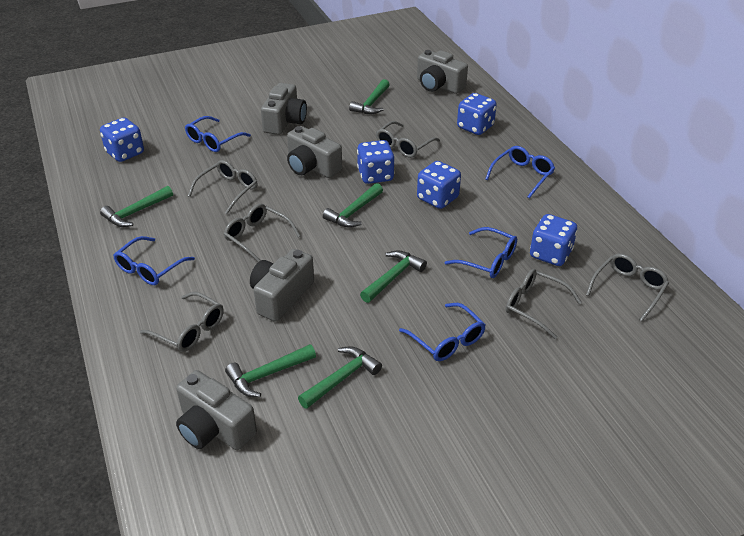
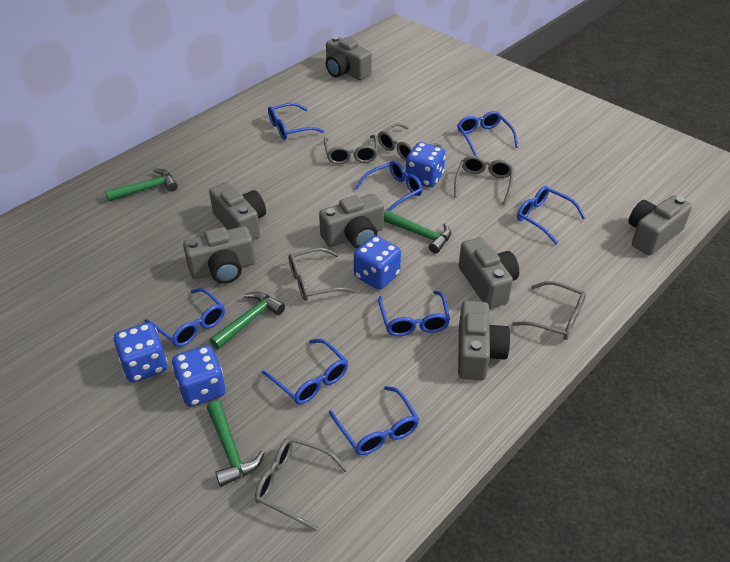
blue dice: 5 -> 4
blue glasses: 5 -> 8
green hammer: 6 -> 4
grey camera: 5 -> 7

